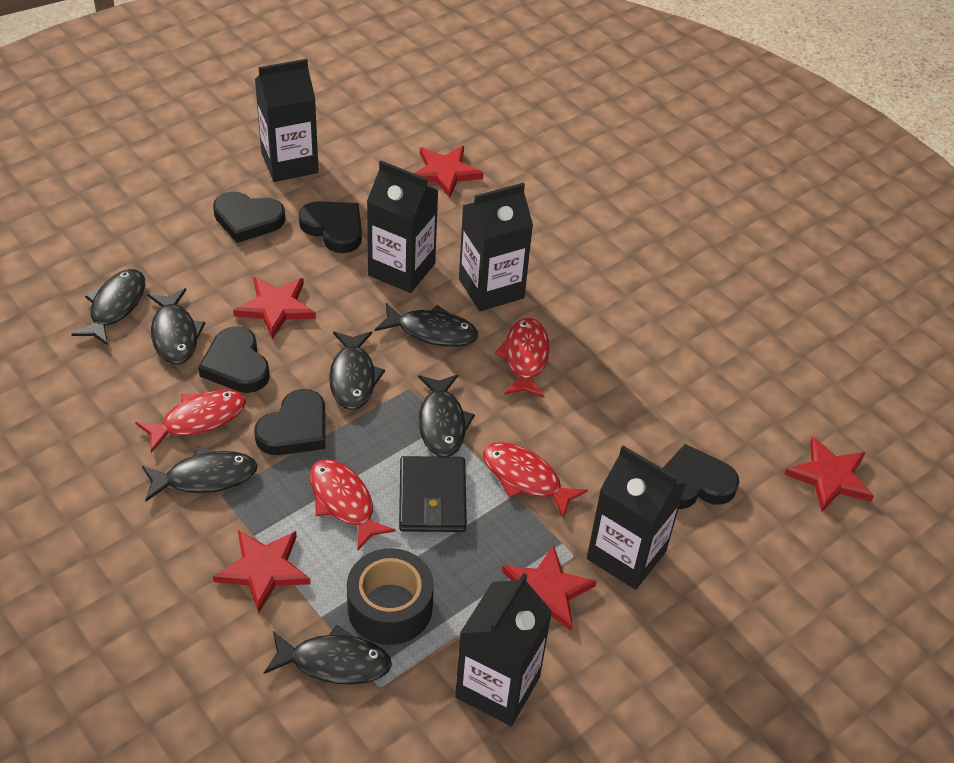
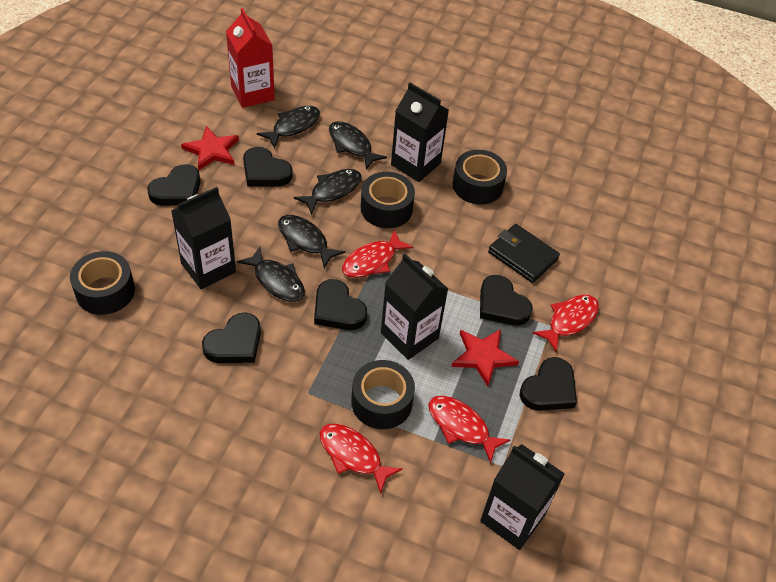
black carton: 5 -> 4
black fish: 7 -> 5
black heart: 5 -> 6
black tape: 1 -> 4
red carton: 0 -> 1
red star: 5 -> 2

